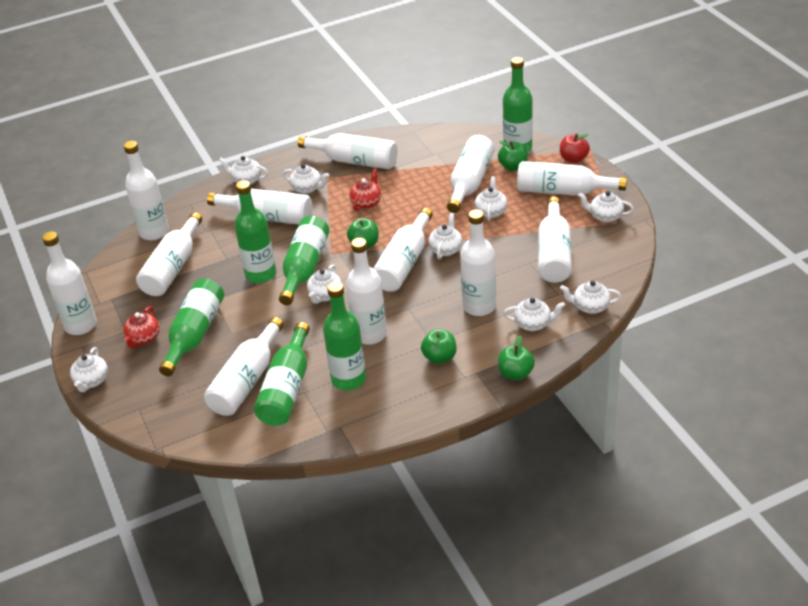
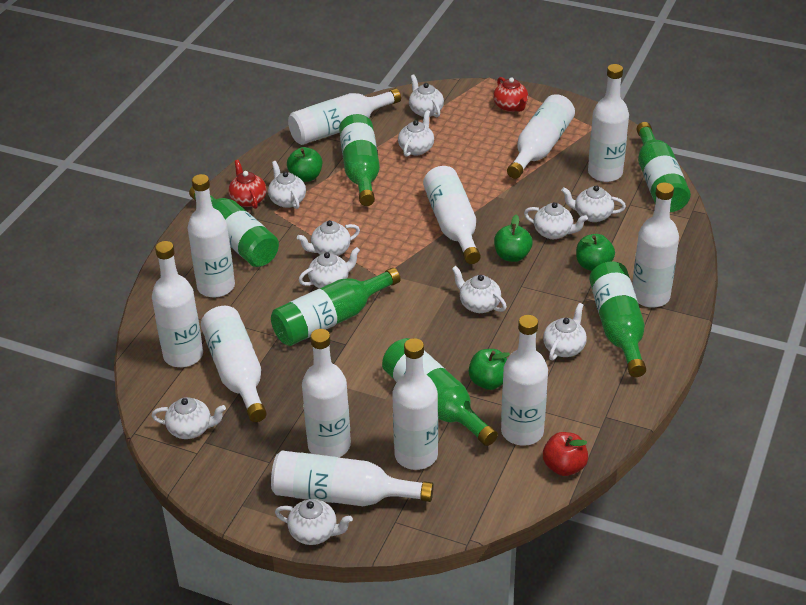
white teapot: 9 -> 11

